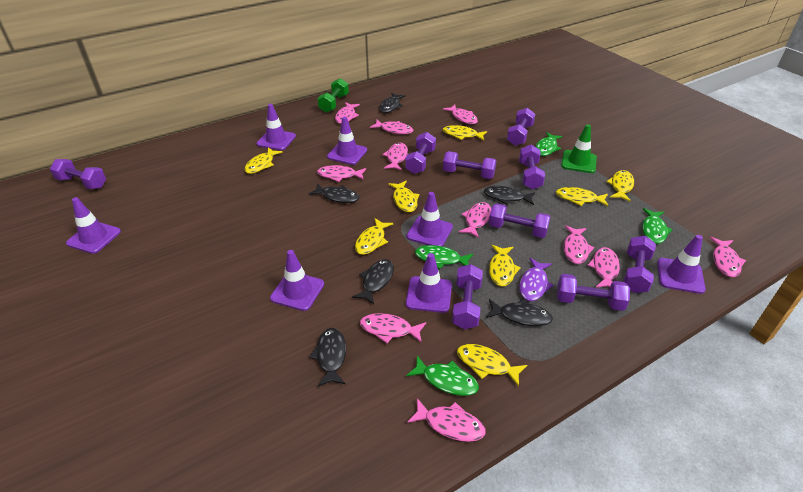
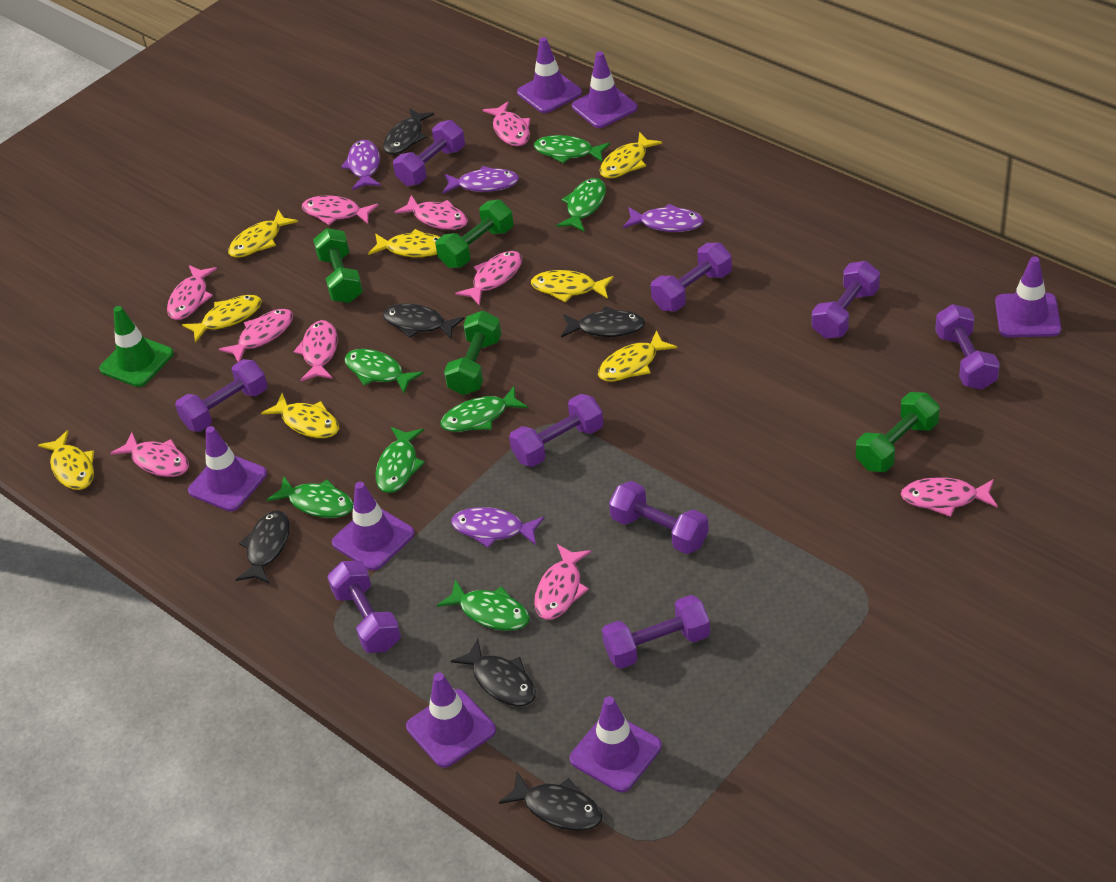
green dumbbell: 1 -> 4
green fish: 4 -> 7
pink fish: 11 -> 10
purple fish: 1 -> 4

